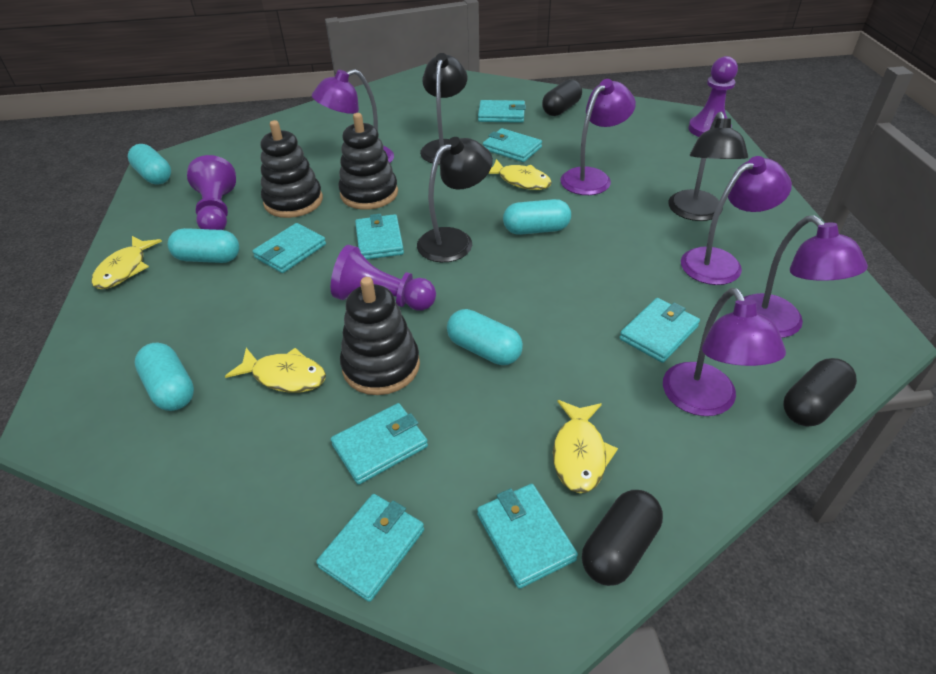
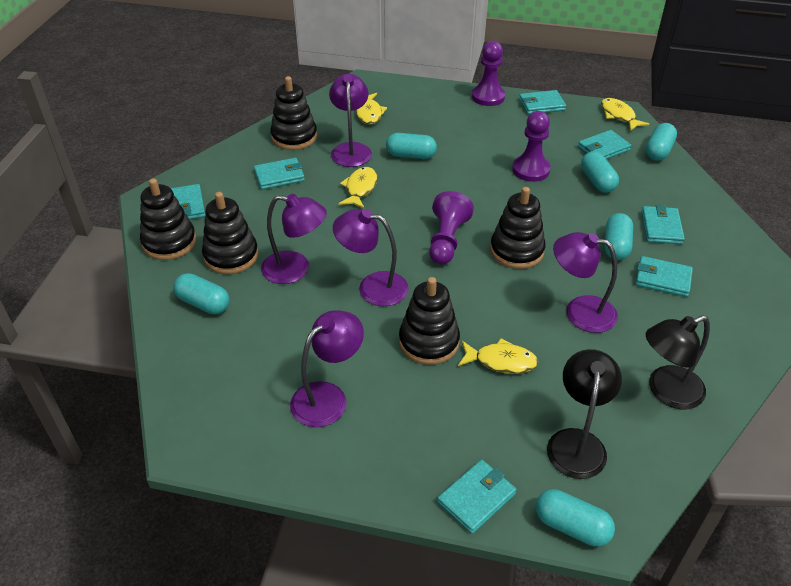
black capsule: 3 -> 0
black lamp: 3 -> 2
black stacking toy: 3 -> 5
turquoise capsule: 5 -> 6
turquoise wallet: 8 -> 7

